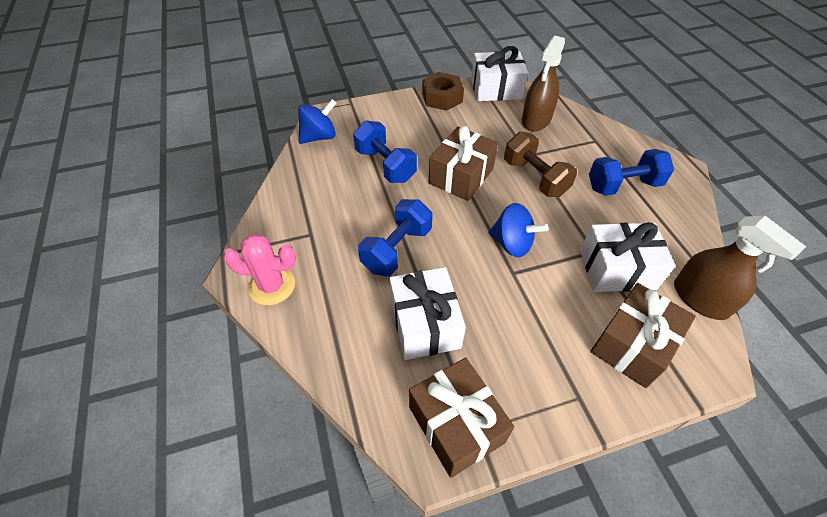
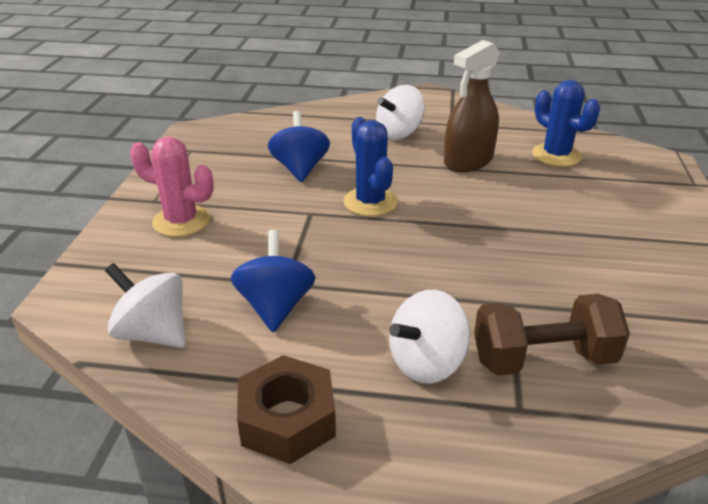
blue cactus: 0 -> 2
blue dumbbell: 3 -> 0
brown gift: 3 -> 0
brown spray bottle: 2 -> 1
white gift: 3 -> 0
white spinning top: 0 -> 3

